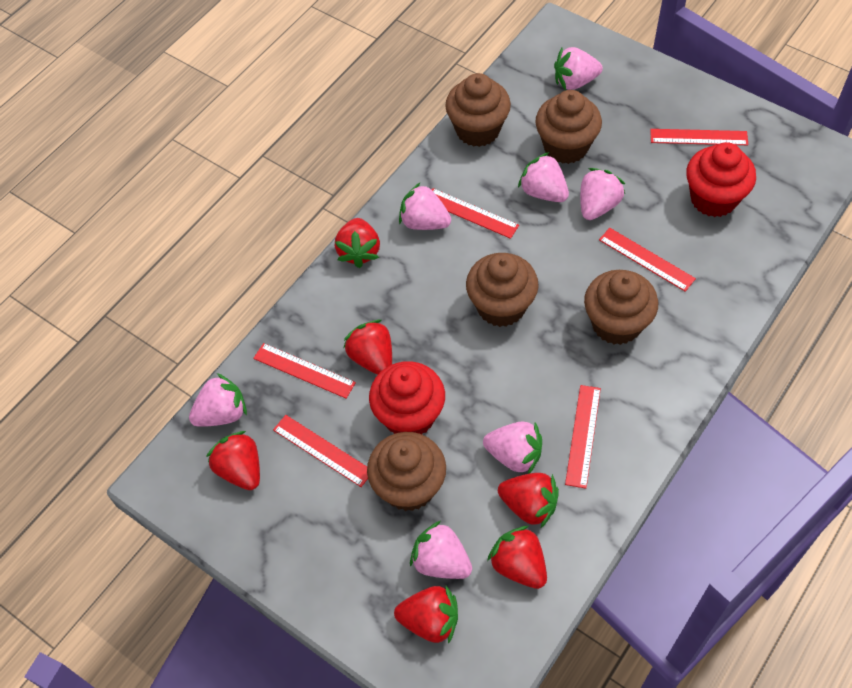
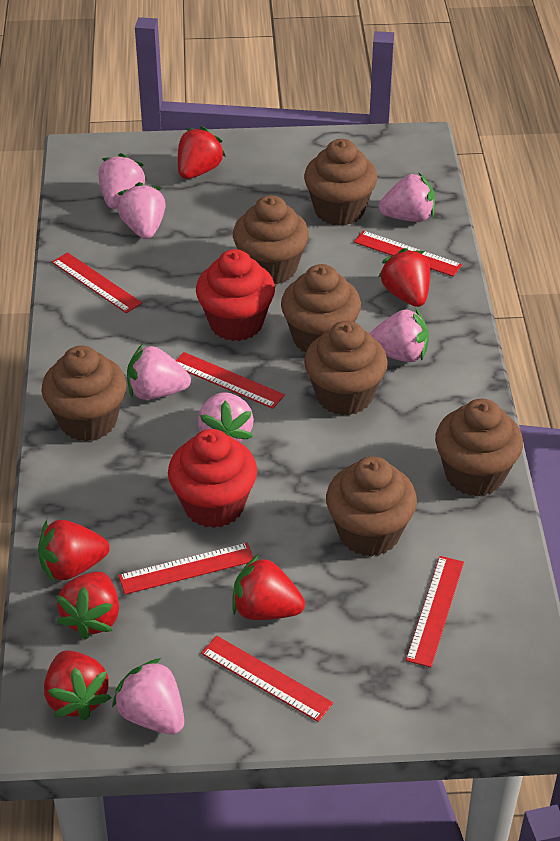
brown cupcake: 5 -> 7

